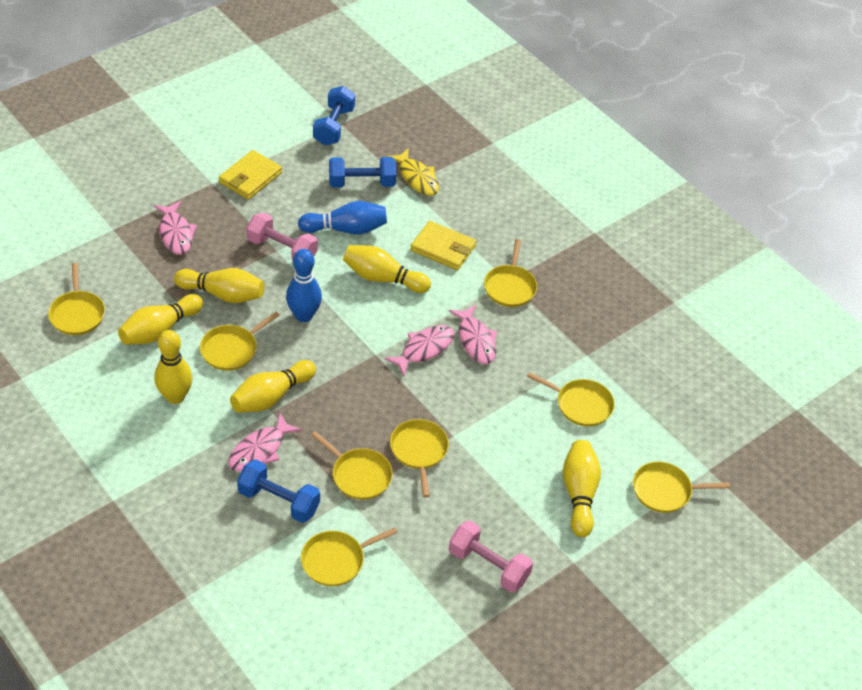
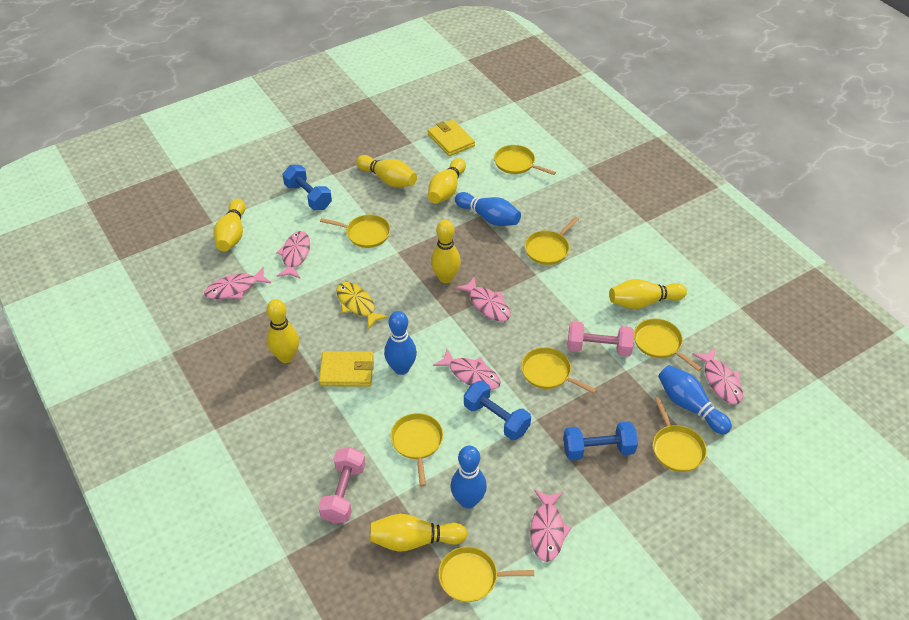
blue bowling pin: 2 -> 4
pink fish: 4 -> 6
yellow bowling pin: 6 -> 7

